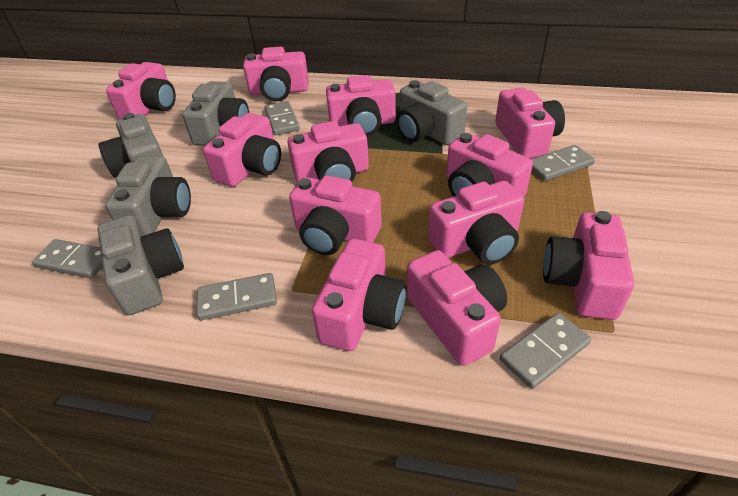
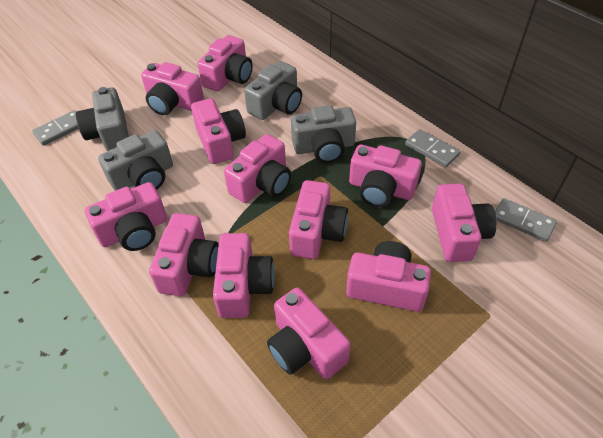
grey camera: 5 -> 4
grey domino: 5 -> 3

